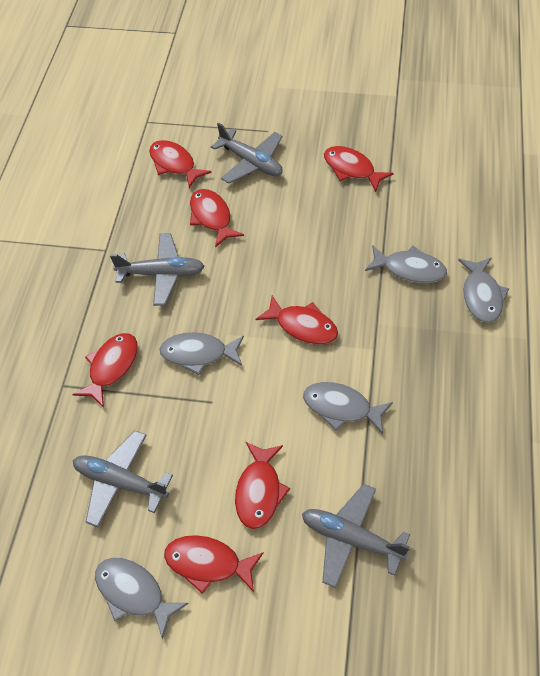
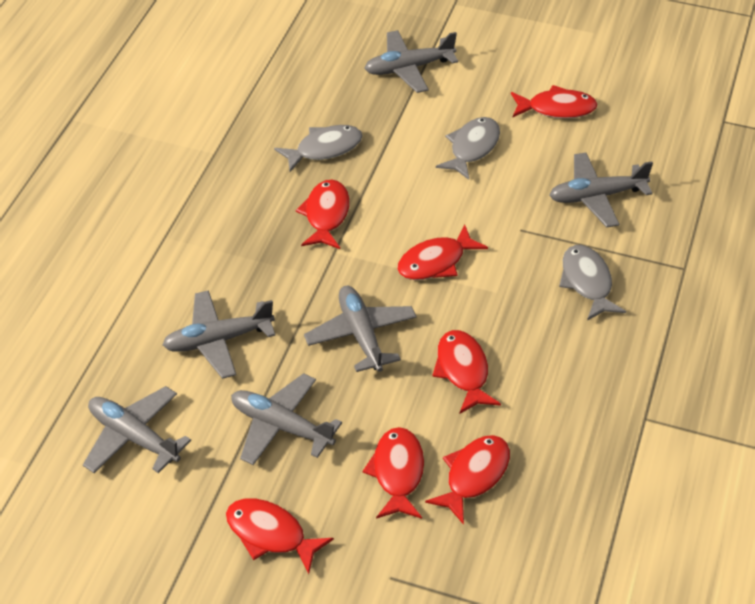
grey fish: 5 -> 3
grey plane: 4 -> 6

